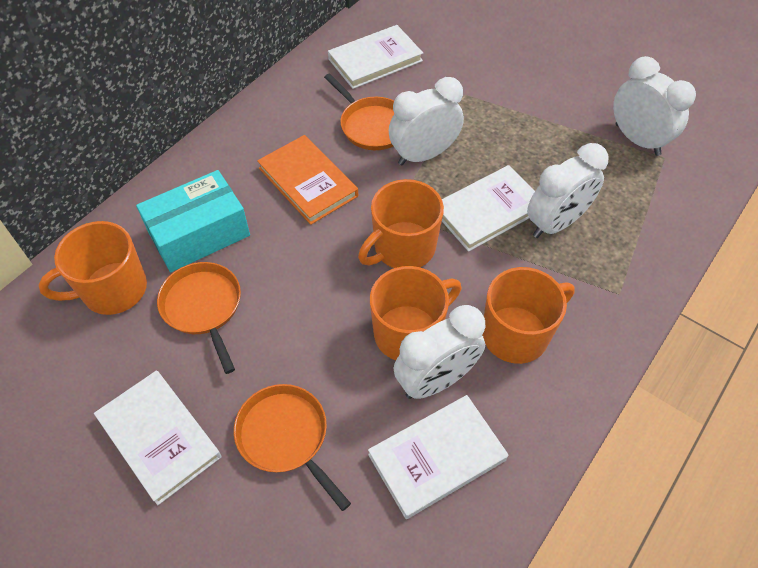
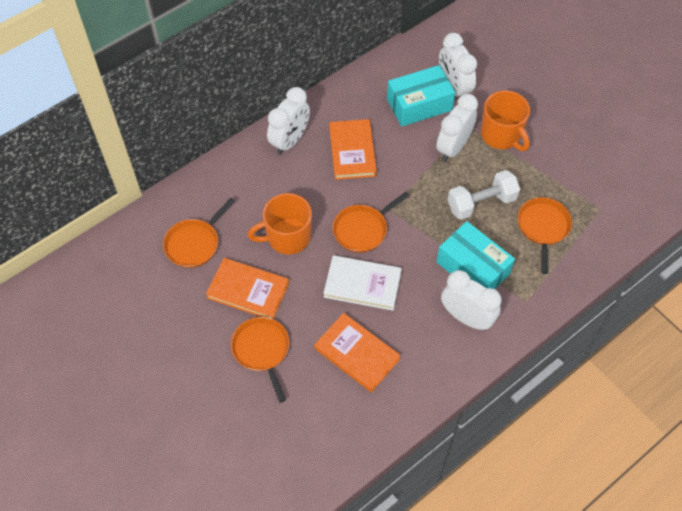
orange book: 1 -> 3
orange mug: 4 -> 2
orange pan: 3 -> 4
turquoise box: 1 -> 2
white book: 4 -> 1
white dumbbell: 0 -> 1

